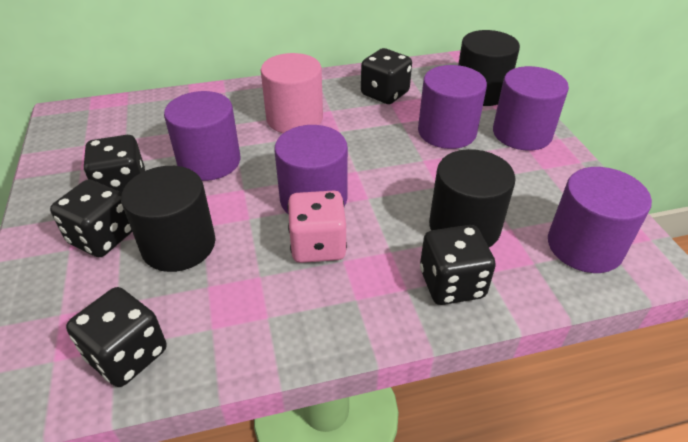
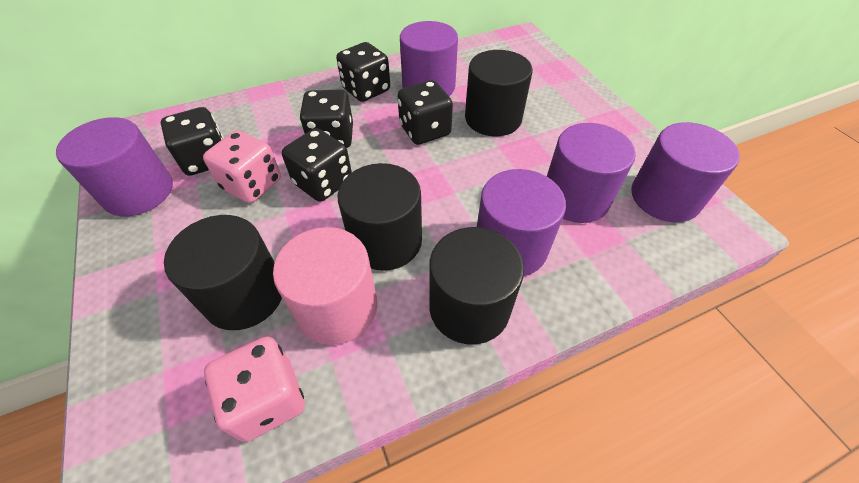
black cylinder: 3 -> 4
pink dice: 1 -> 2

